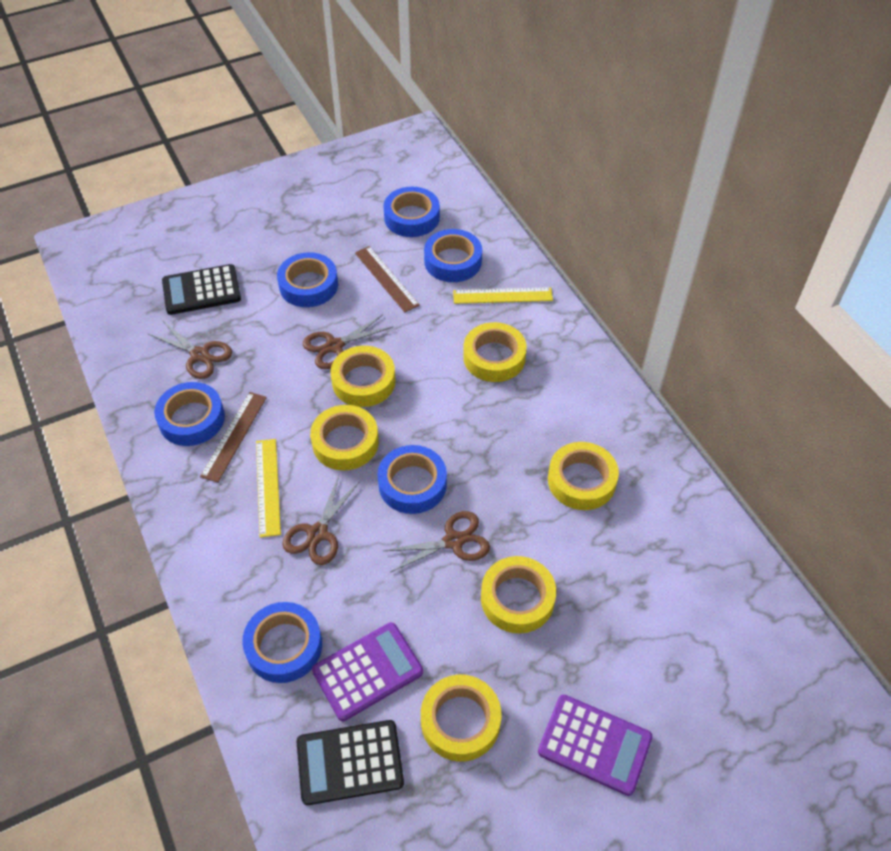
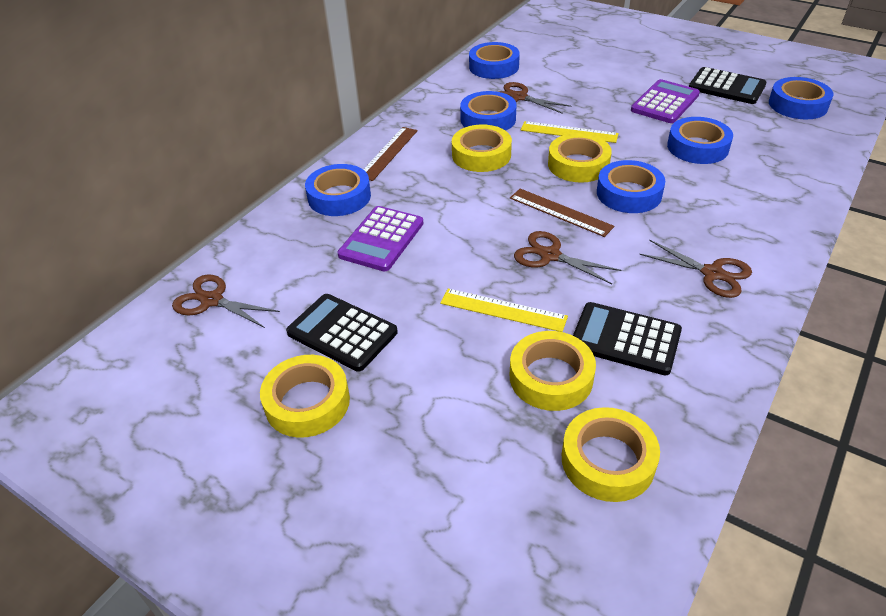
black calculator: 2 -> 3
yellow tape: 6 -> 5

